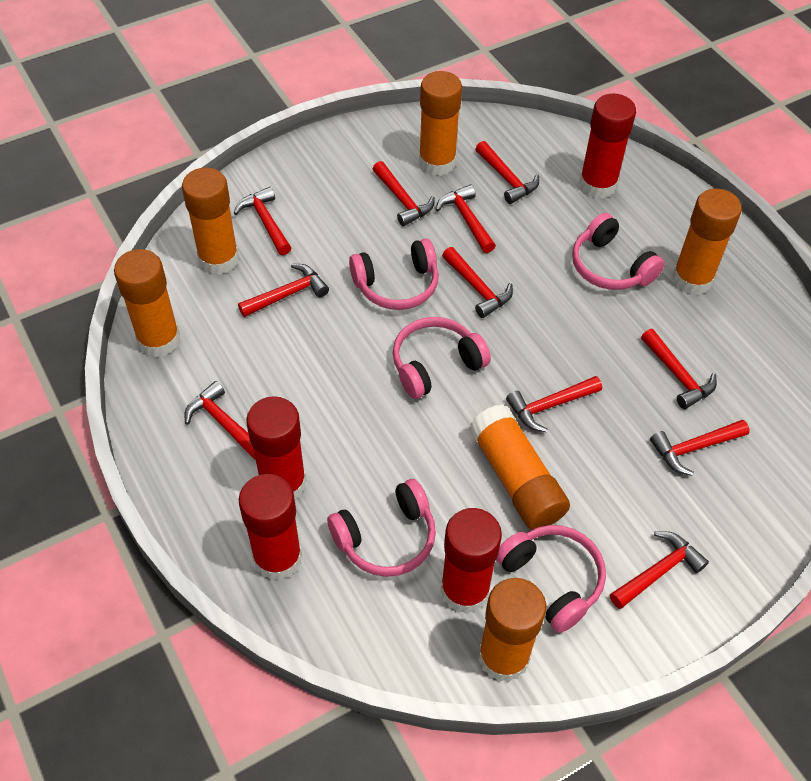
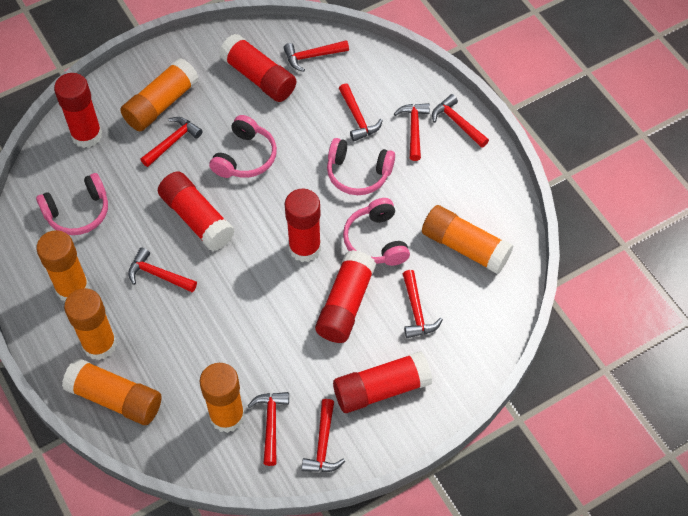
pink headphones: 5 -> 4
red glue stick: 4 -> 6
red hammer: 11 -> 9

